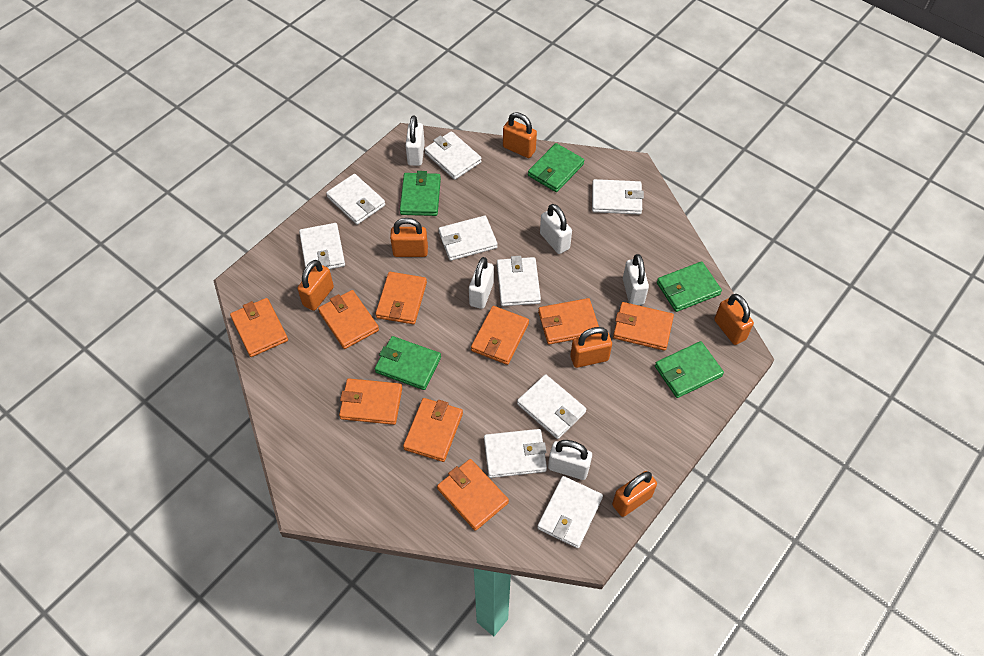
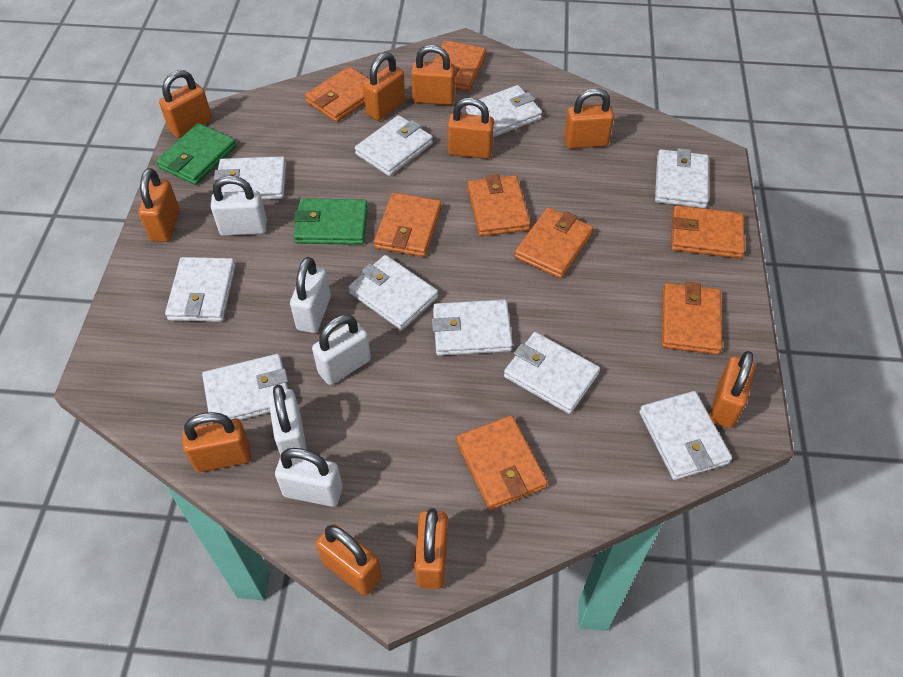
green wallet: 5 -> 2
orange padlock: 6 -> 10
orange wallet: 9 -> 8
white wallet: 9 -> 10

